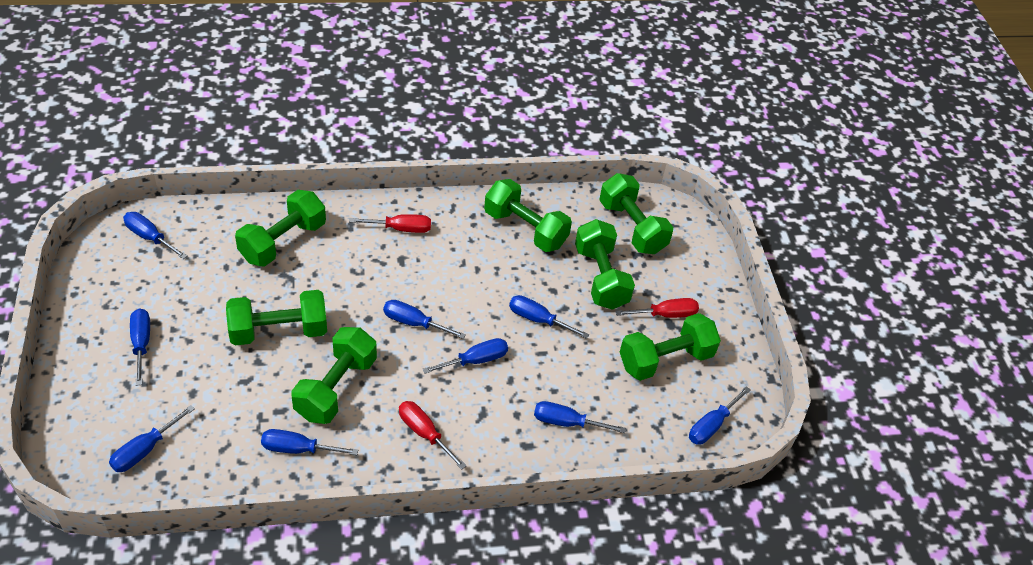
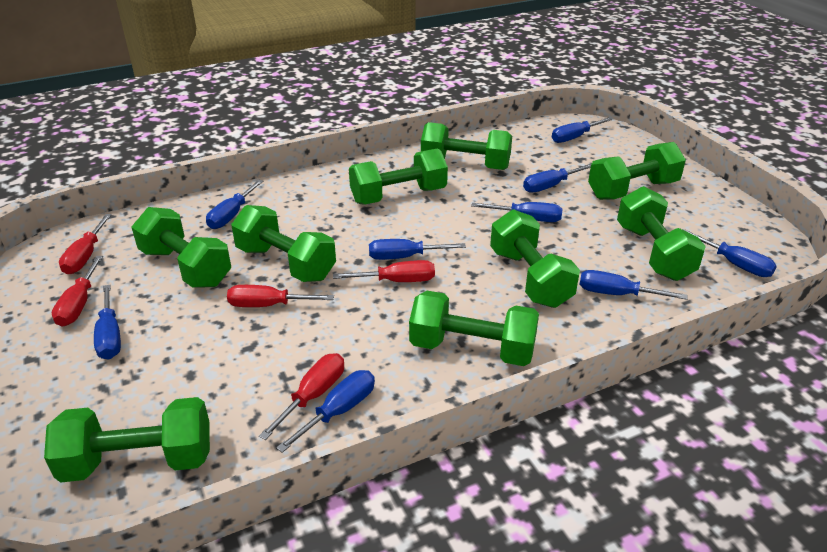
green dumbbell: 7 -> 9
red screwdriver: 3 -> 5

